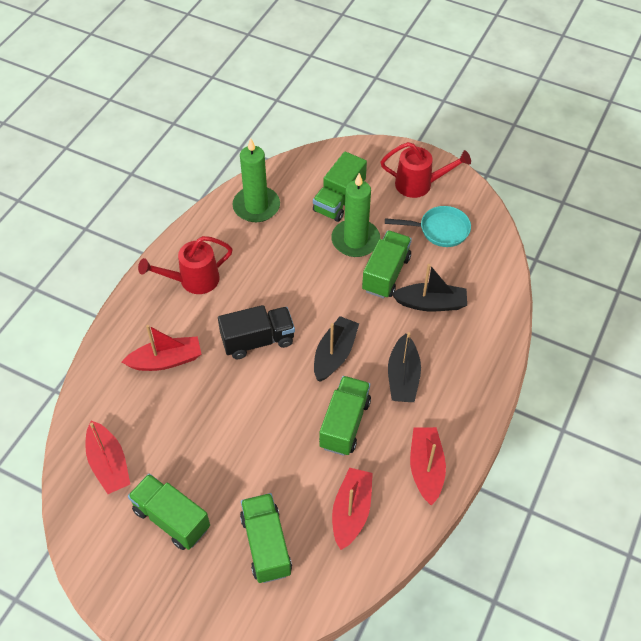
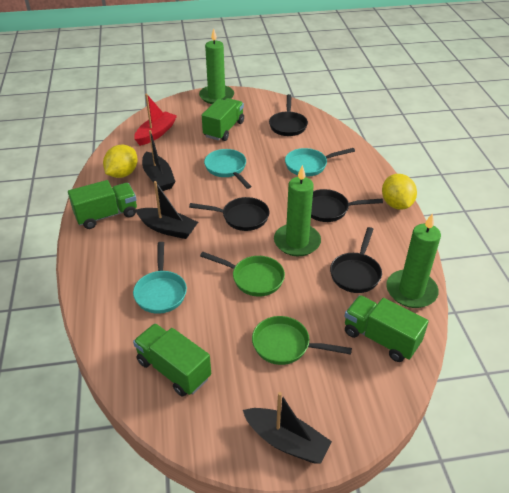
black pan: 0 -> 4
black truck: 1 -> 0
green candle: 2 -> 3
green pan: 0 -> 2
green truck: 5 -> 4
red boat: 4 -> 1
red watering can: 2 -> 0
turquoise pan: 1 -> 3
yellow lemon: 0 -> 2

